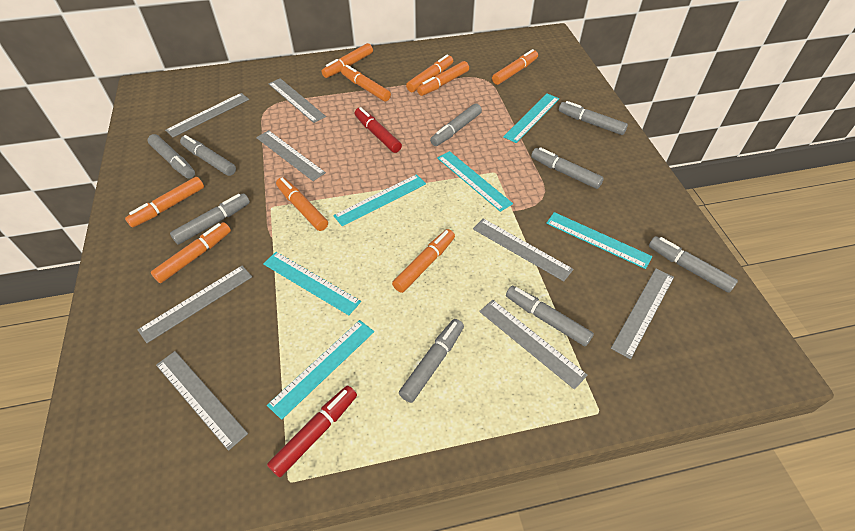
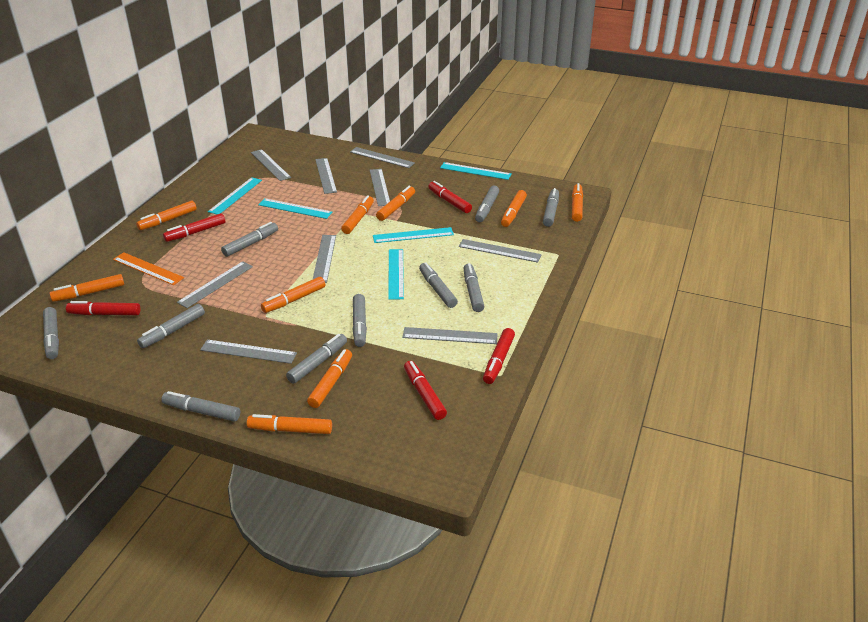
grey marker: 9 -> 10
grey ruler: 8 -> 9
orange ruler: 0 -> 1
red marker: 2 -> 5
turquoise ruler: 6 -> 5

